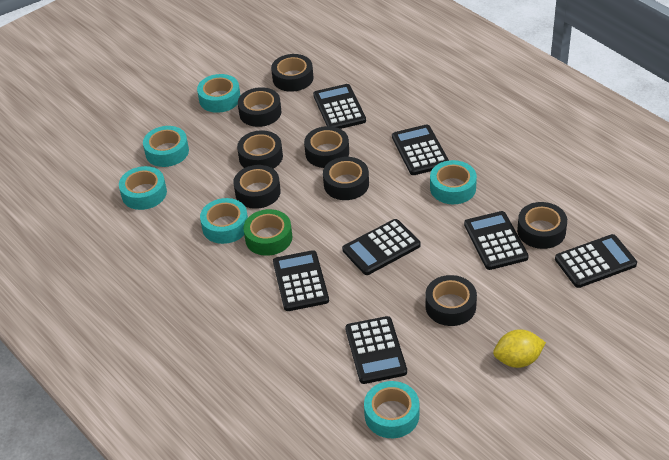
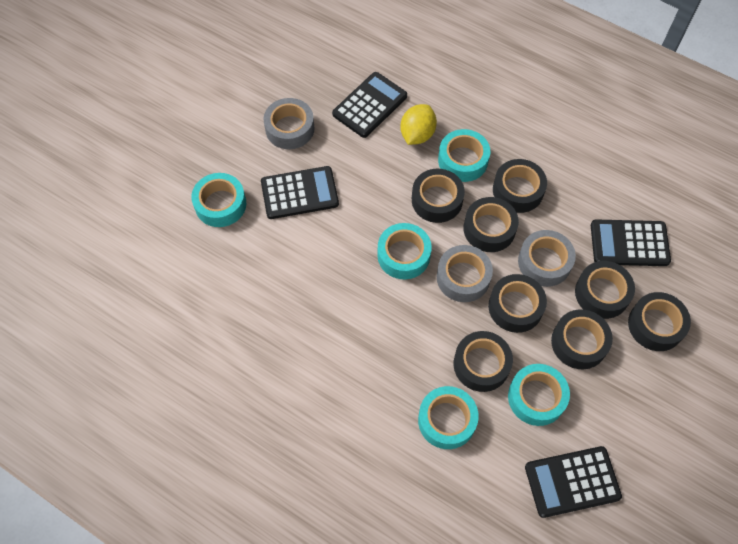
black calculator: 7 -> 4
green tape: 1 -> 0
grey tape: 0 -> 3
turquoise tape: 6 -> 5

